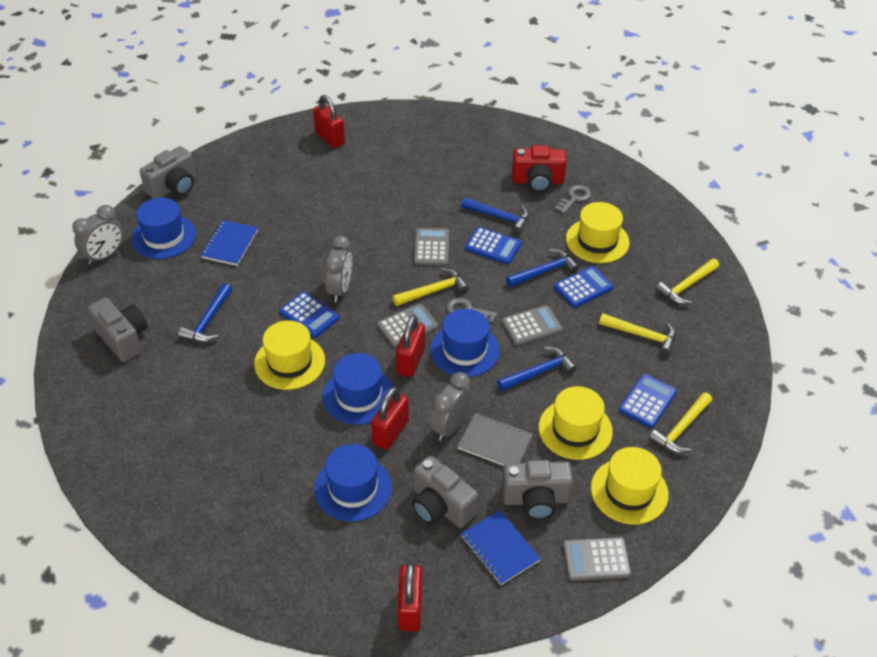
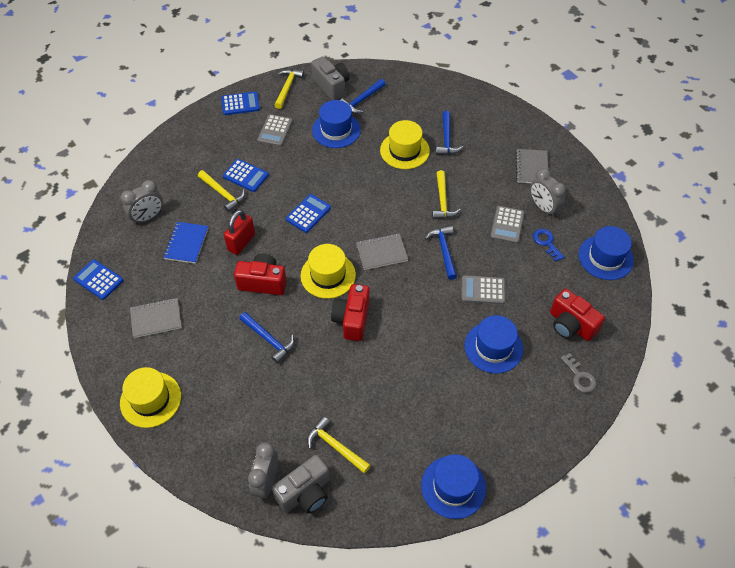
blue key: 0 -> 1
blue notebook: 2 -> 1
grey calculator: 4 -> 3
grey camera: 4 -> 2
grey key: 2 -> 1
grey notebook: 1 -> 3
red camera: 1 -> 3
red padlock: 4 -> 1
yellow hat: 4 -> 3

